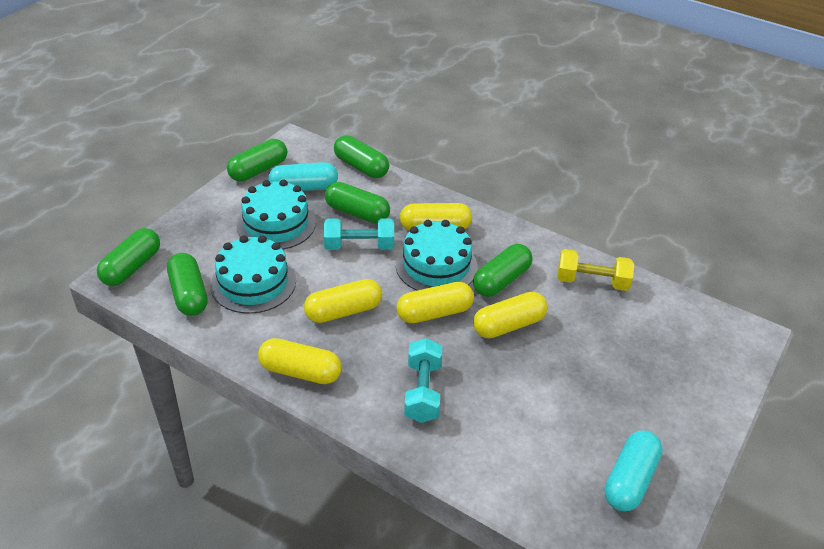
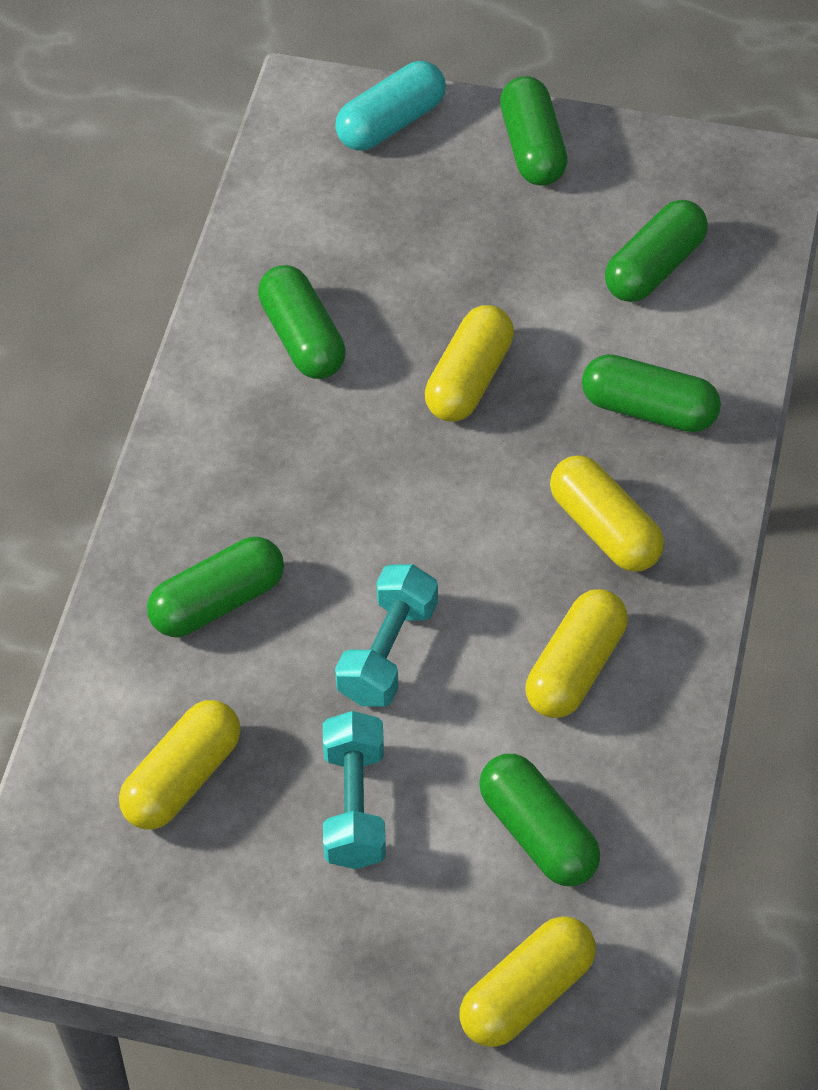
turquoise cake: 3 -> 0
turquoise capsule: 2 -> 1
yellow dumbbell: 1 -> 0

